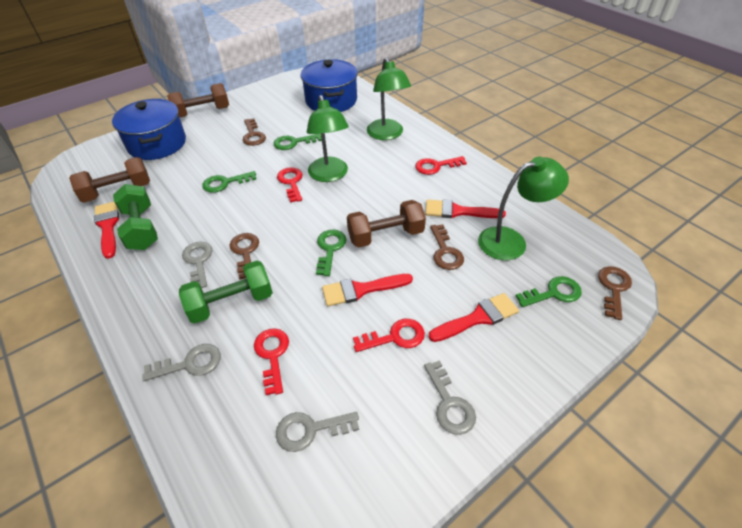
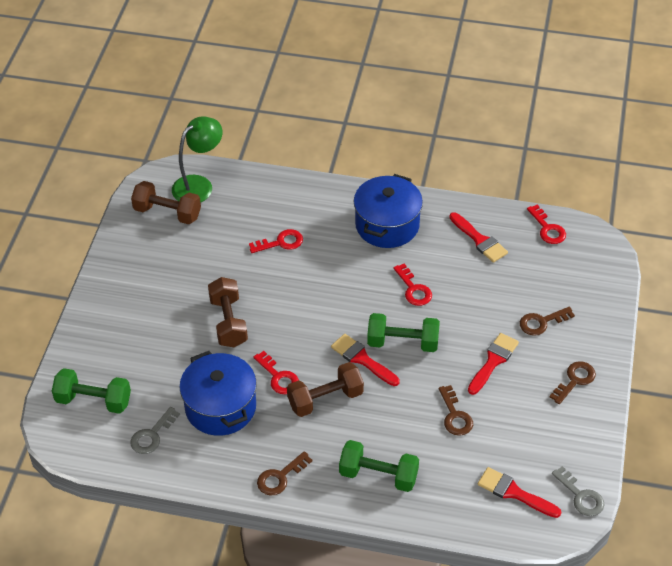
green dumbbell: 2 -> 3
green key: 4 -> 0
green lamp: 3 -> 1
grey key: 4 -> 2

